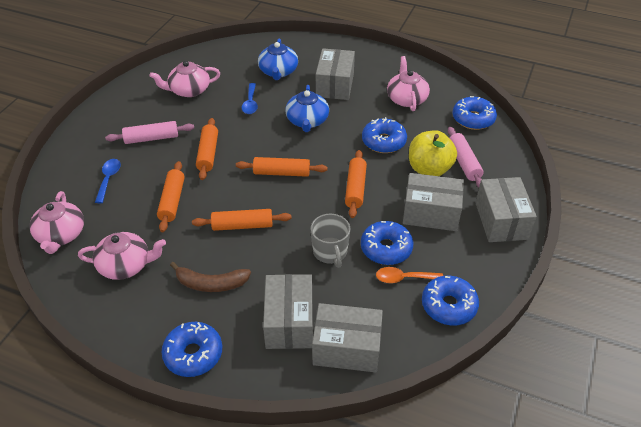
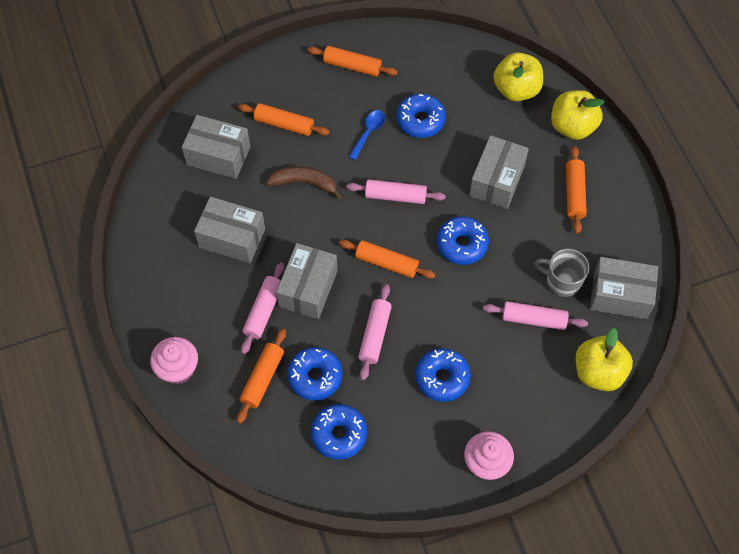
blue spoon: 2 -> 1
blue teapot: 2 -> 0
orange spoon: 1 -> 0
pink cupcake: 0 -> 2
pink rolling pin: 2 -> 4
pink teapot: 4 -> 0
yellow apple: 1 -> 3

